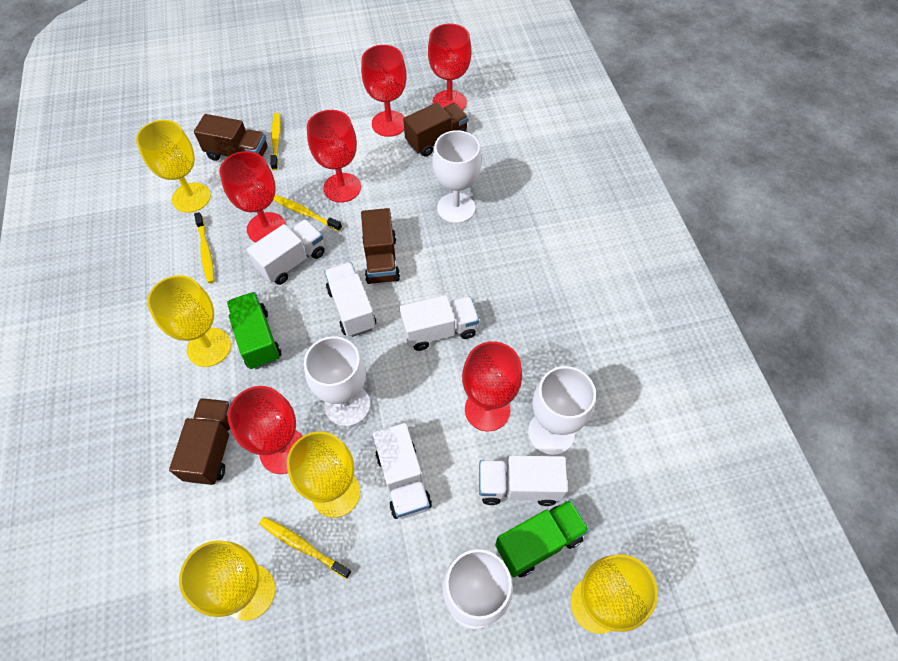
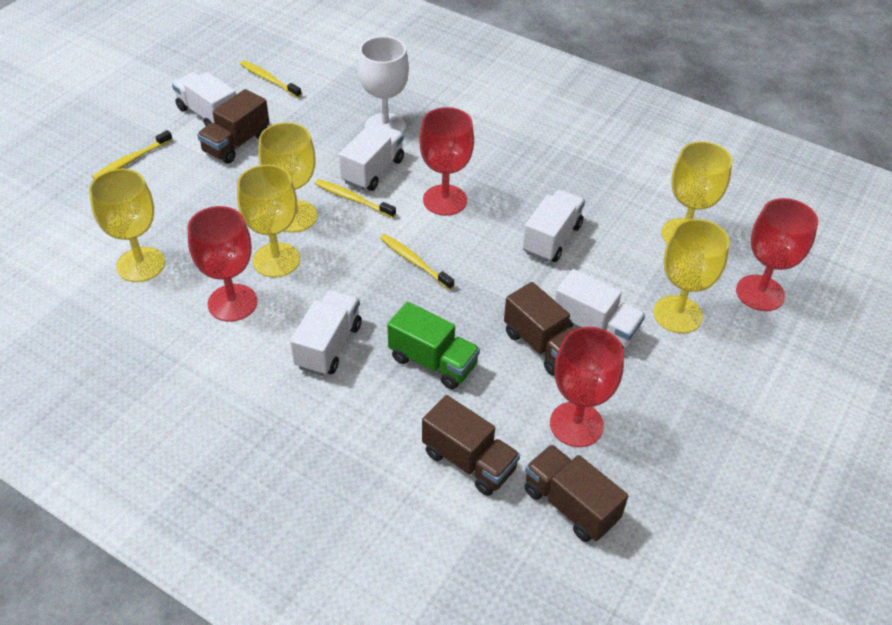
green truck: 2 -> 1
red goblet: 6 -> 4
white goblet: 4 -> 1

